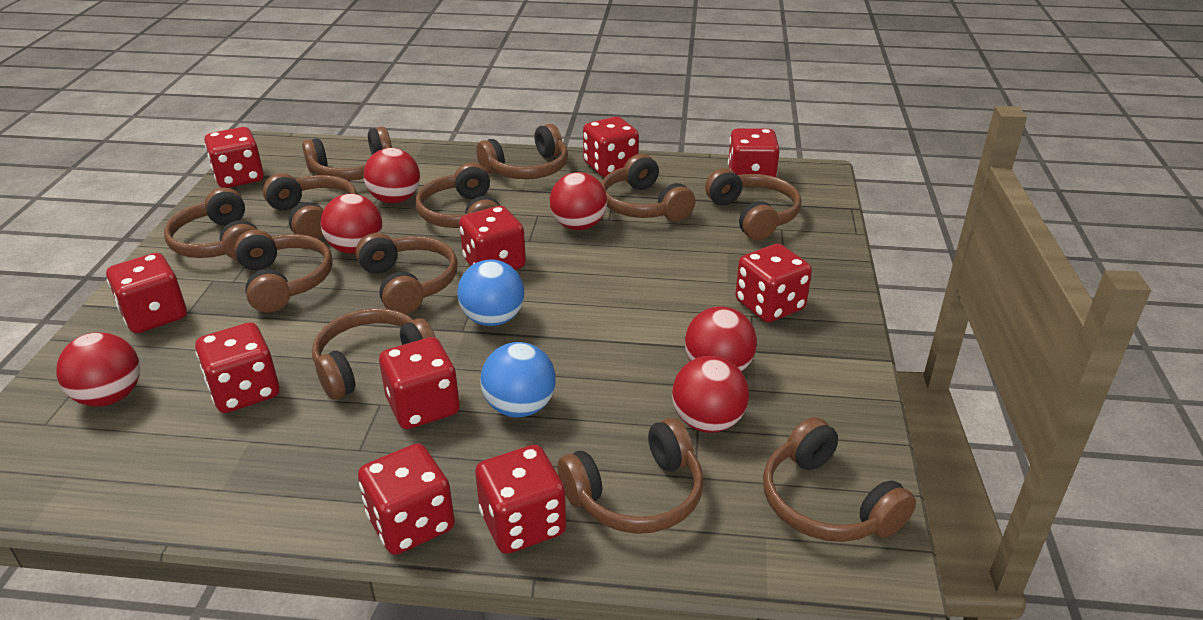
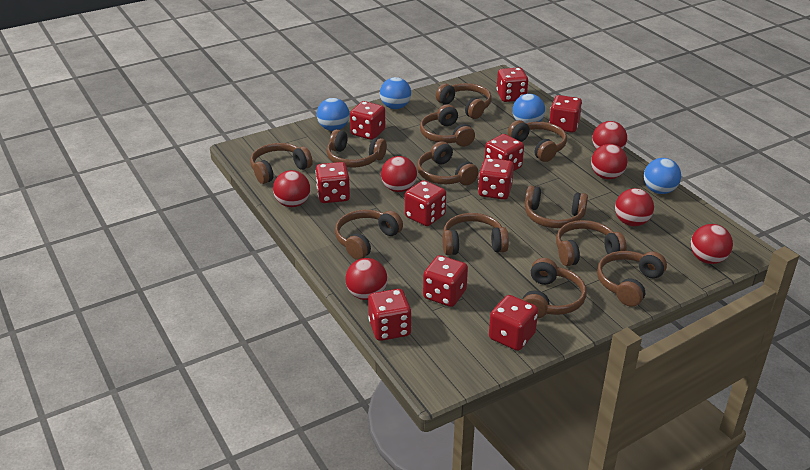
blue ball: 2 -> 4
red ball: 6 -> 7

